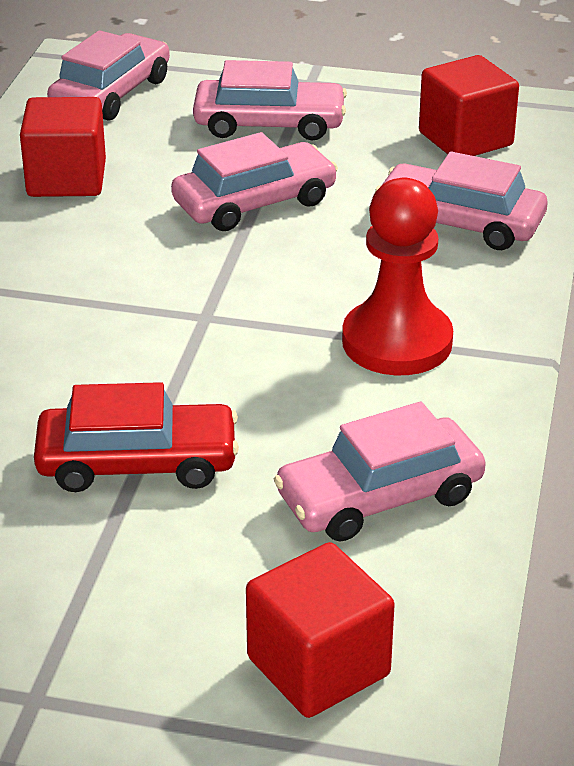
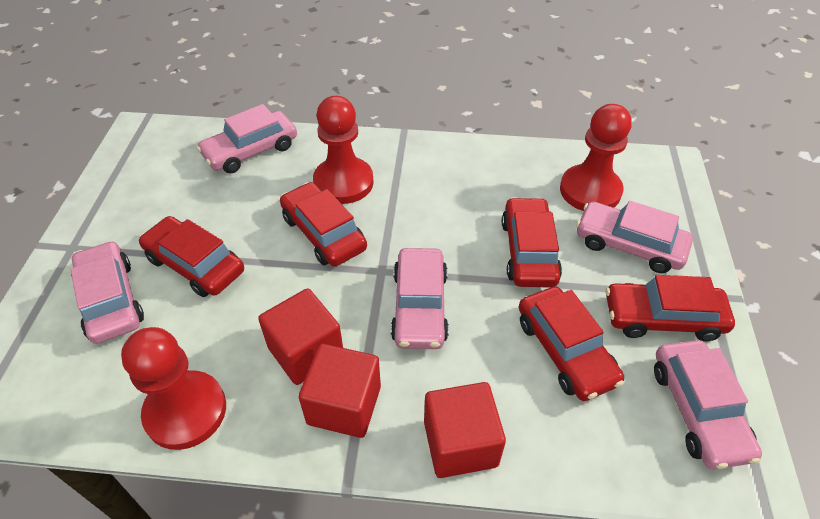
red car: 1 -> 5
red pawn: 1 -> 3

